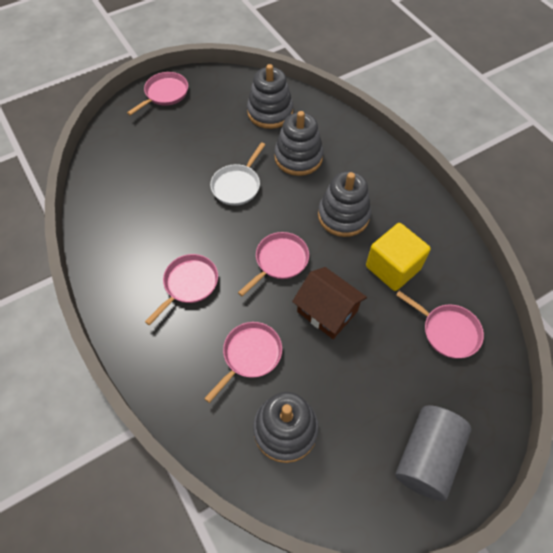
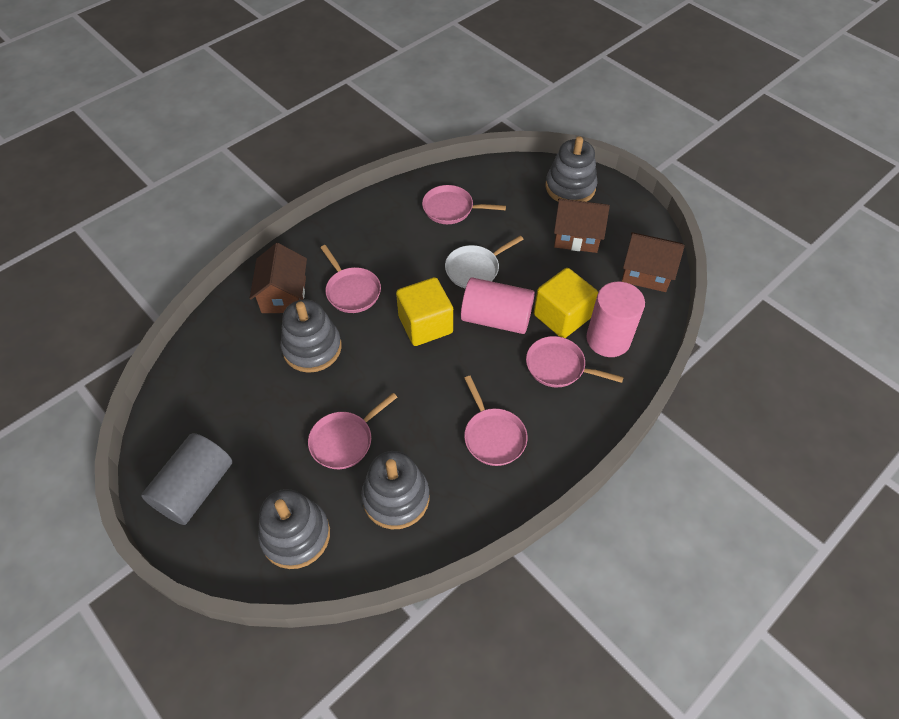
brown house: 1 -> 3
pink cylinder: 0 -> 2
yellow cube: 1 -> 2

